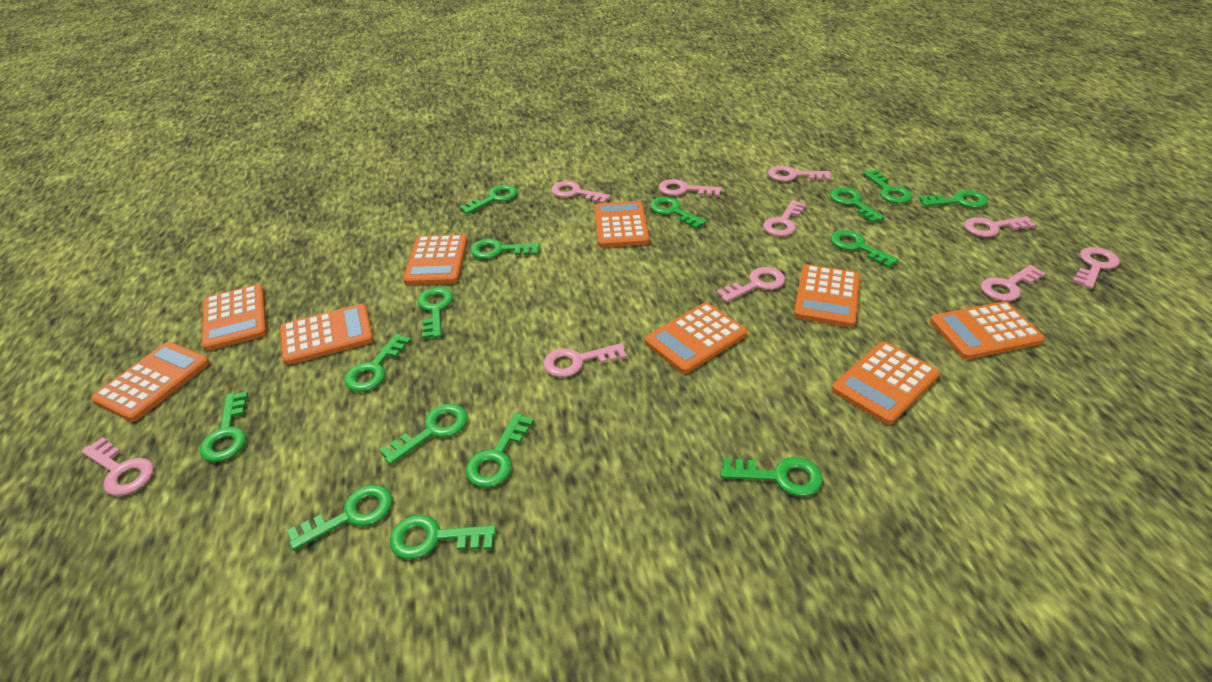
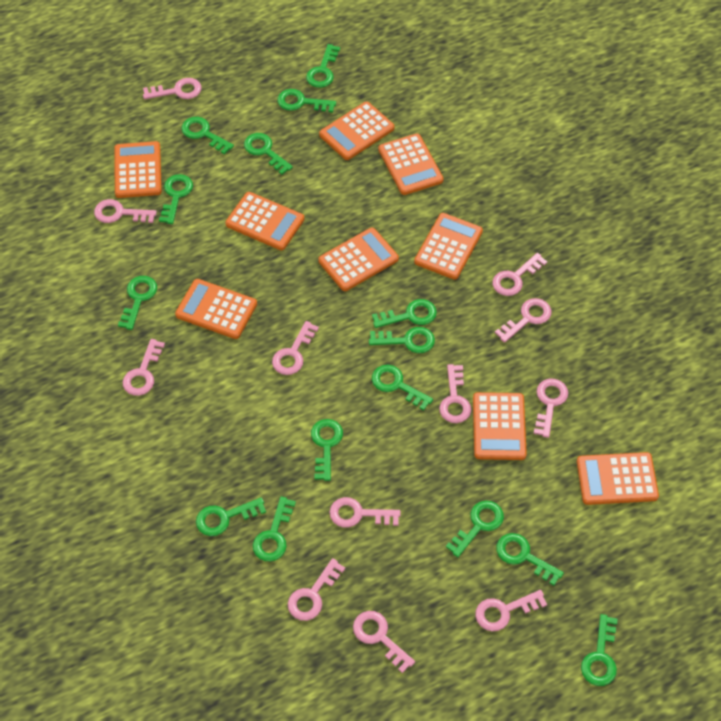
pink key: 10 -> 12

